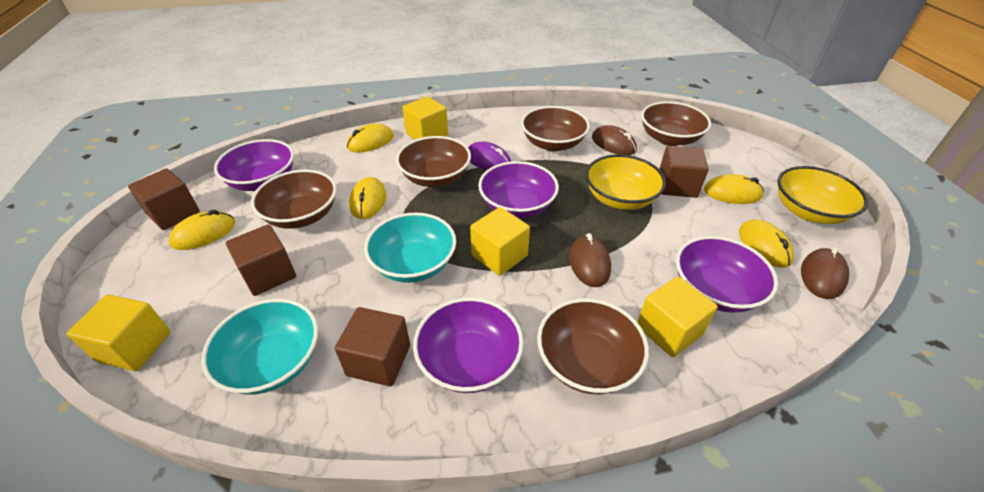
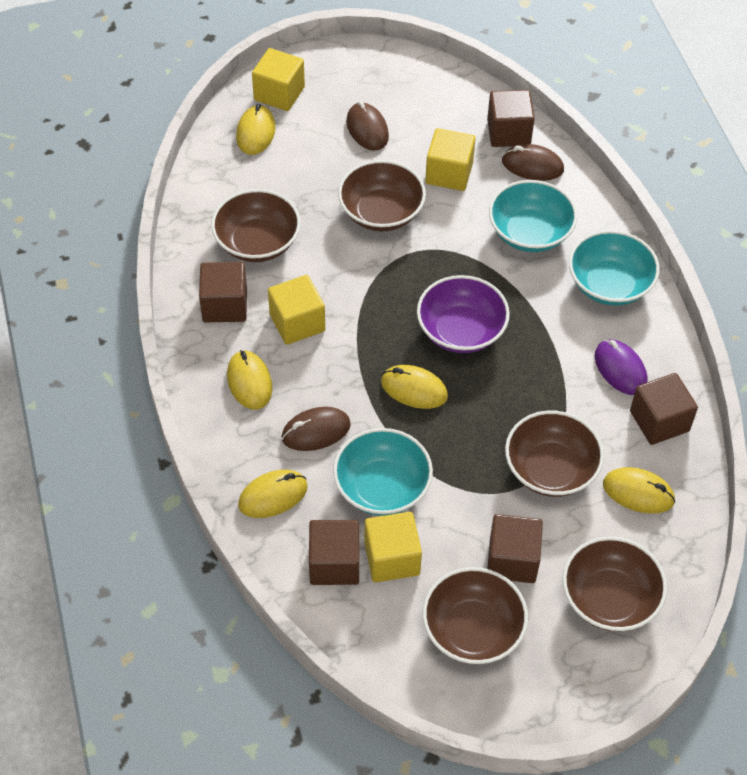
brown cube: 4 -> 5
purple bowl: 4 -> 1
turquoise bowl: 2 -> 3
yellow bowl: 2 -> 0

